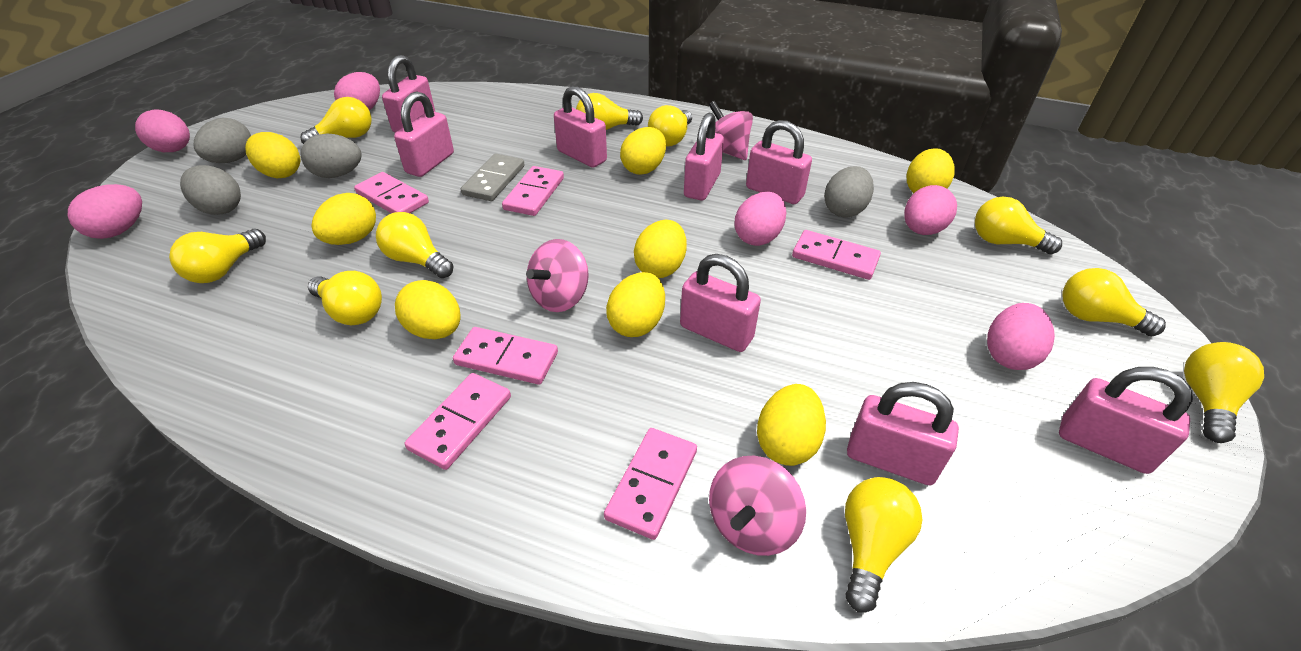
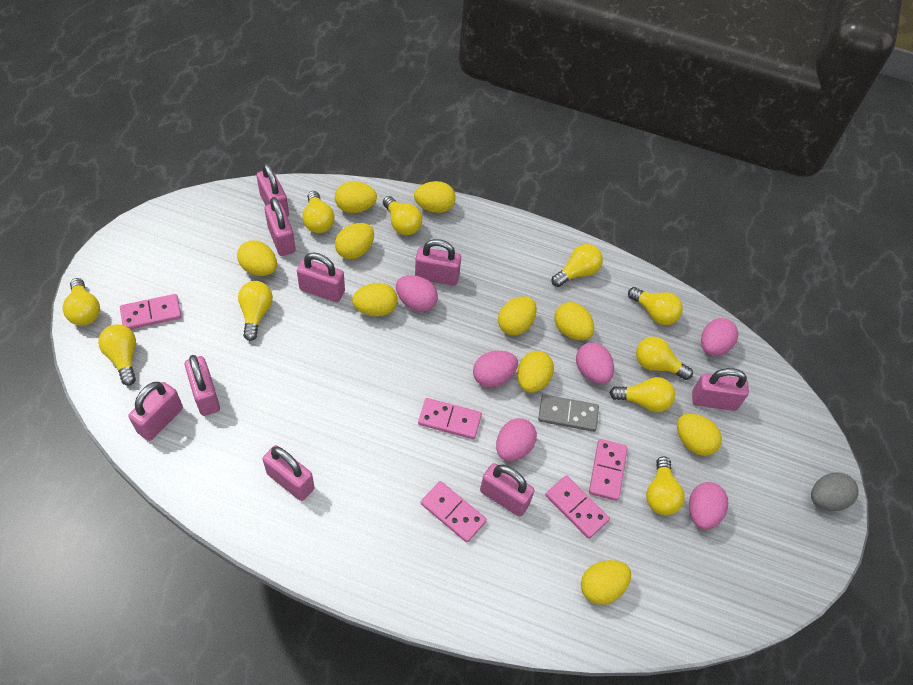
grey egg: 4 -> 1
pink domino: 6 -> 5
pink padlock: 8 -> 9
pink spinning top: 3 -> 0
yellow egg: 8 -> 10

